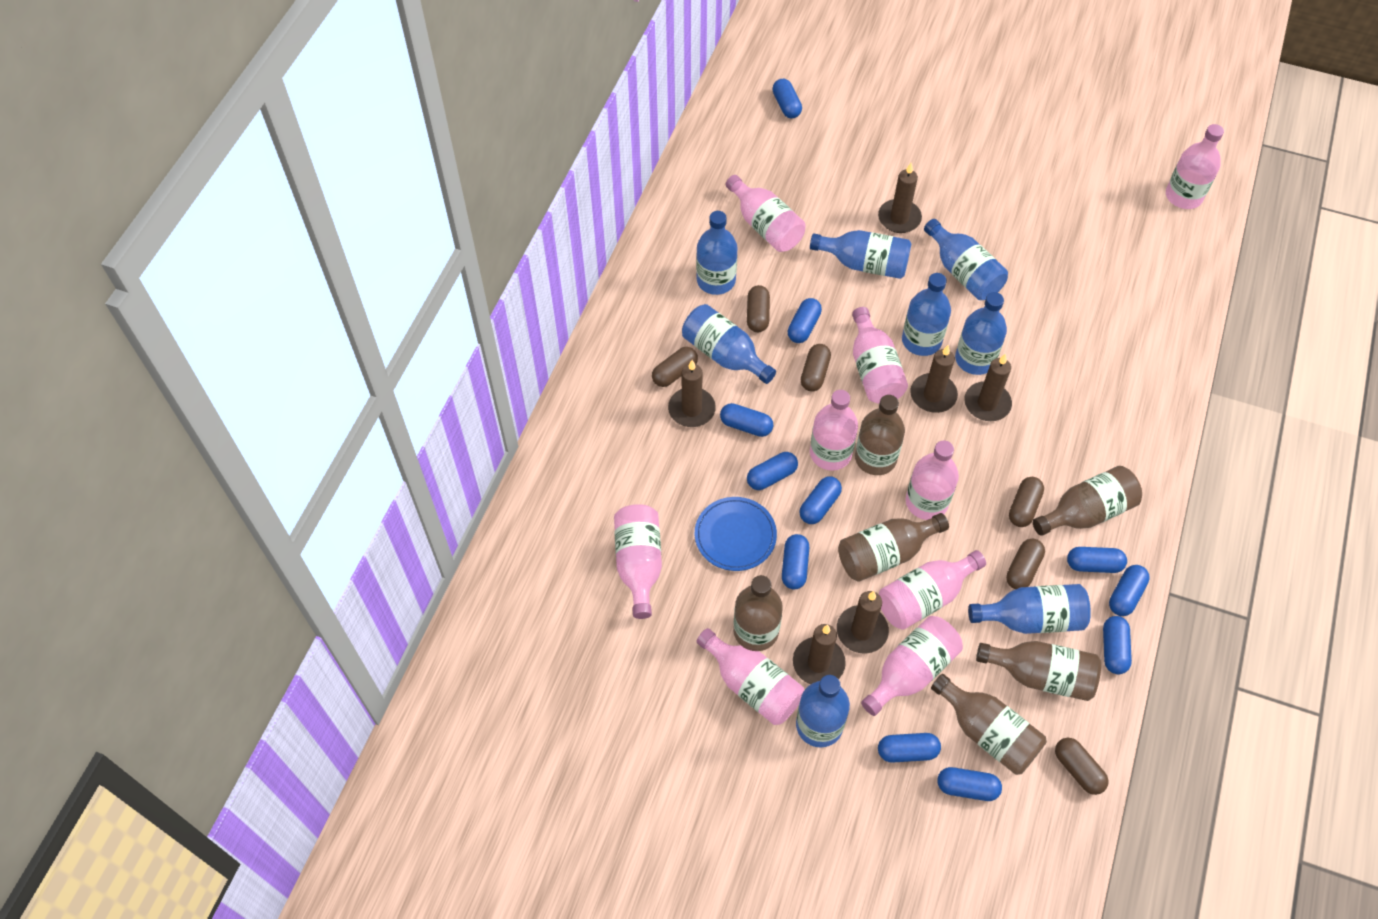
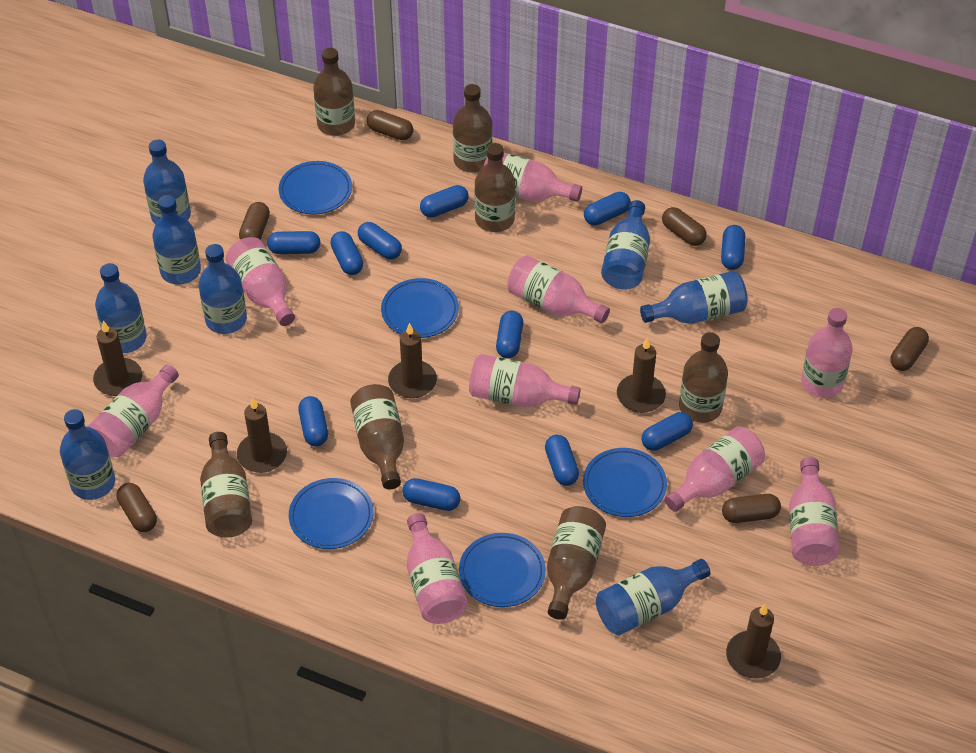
blue plate: 1 -> 5
brown bottle: 6 -> 7
brown candle: 6 -> 5

